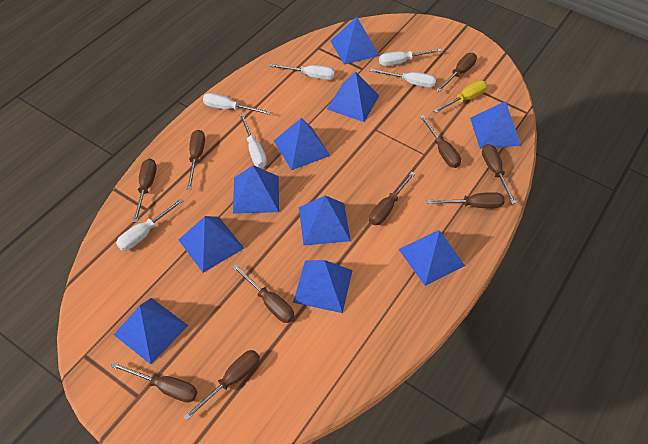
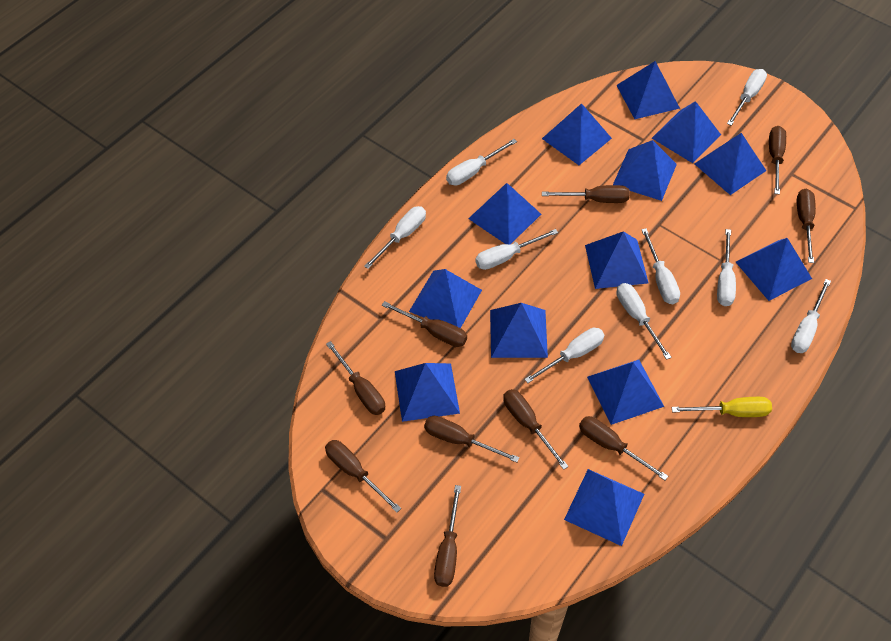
blue pyramid: 10 -> 13
white screwdriver: 6 -> 9

